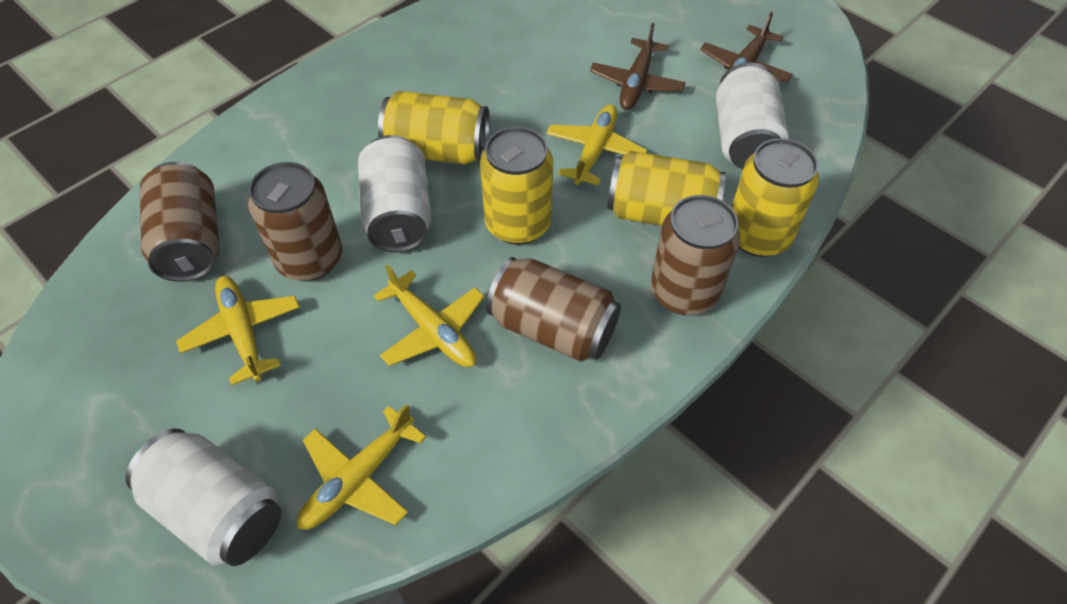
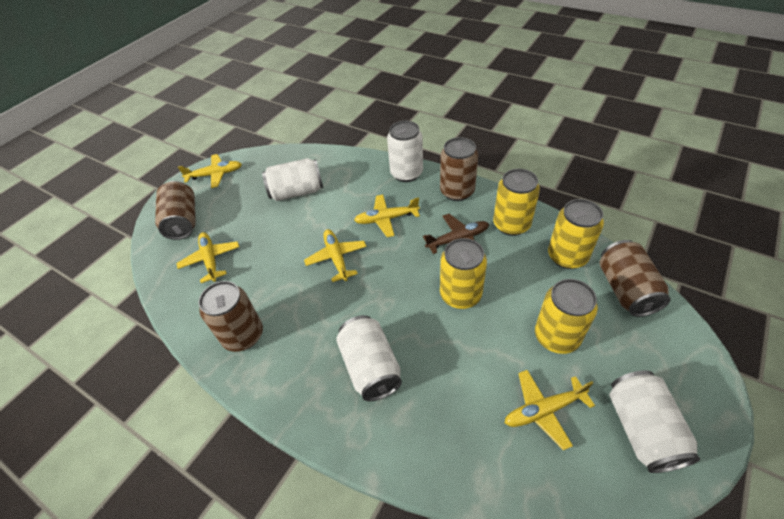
brown plane: 2 -> 1
white can: 3 -> 4
yellow plane: 4 -> 5

